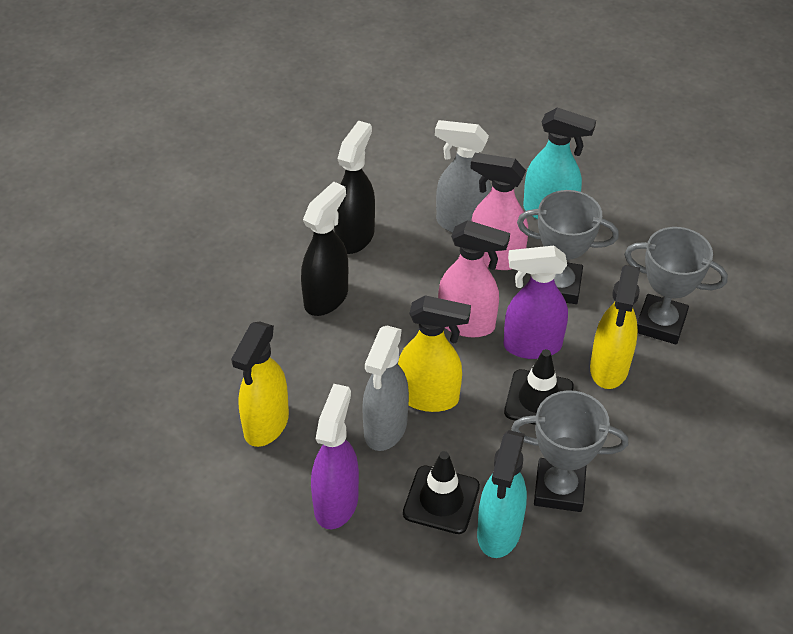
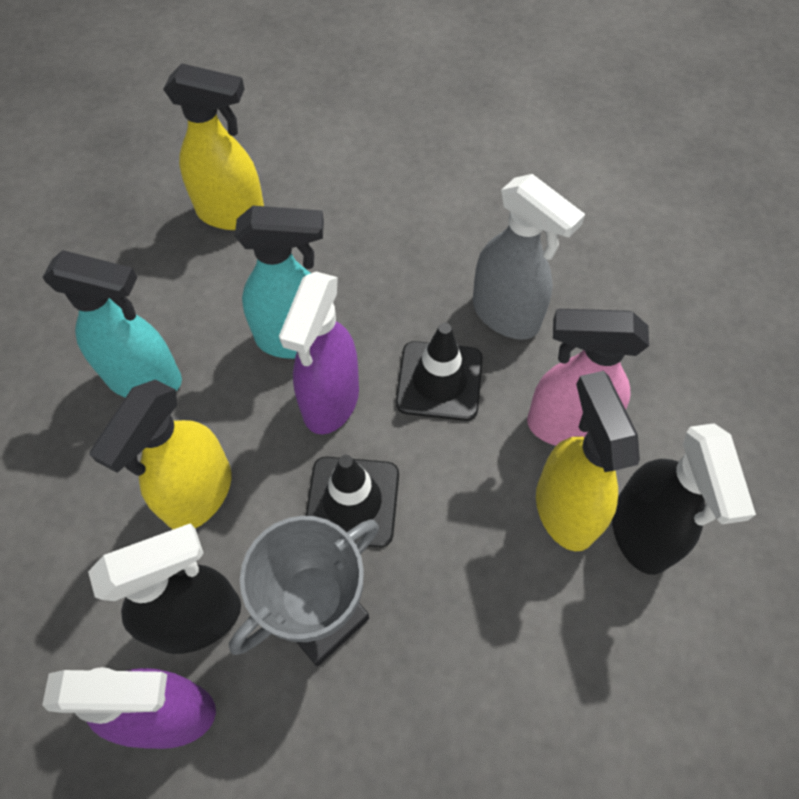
grey spray bottle: 2 -> 1
grey trophy: 3 -> 1
pink spray bottle: 2 -> 1

